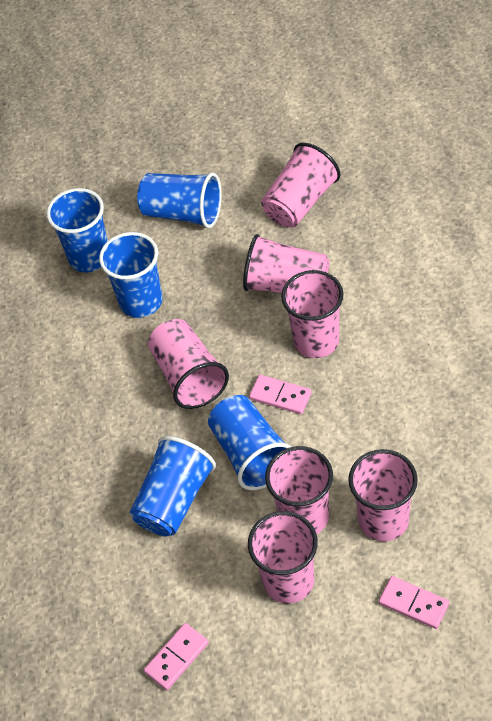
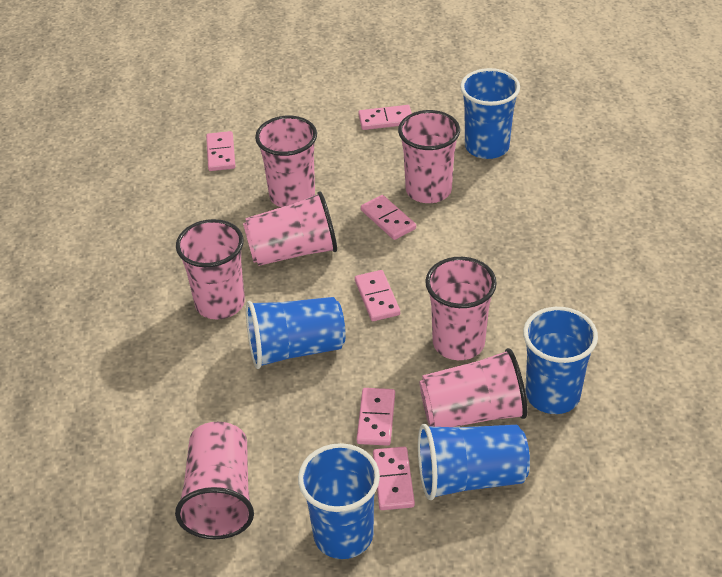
pink domino: 3 -> 6

